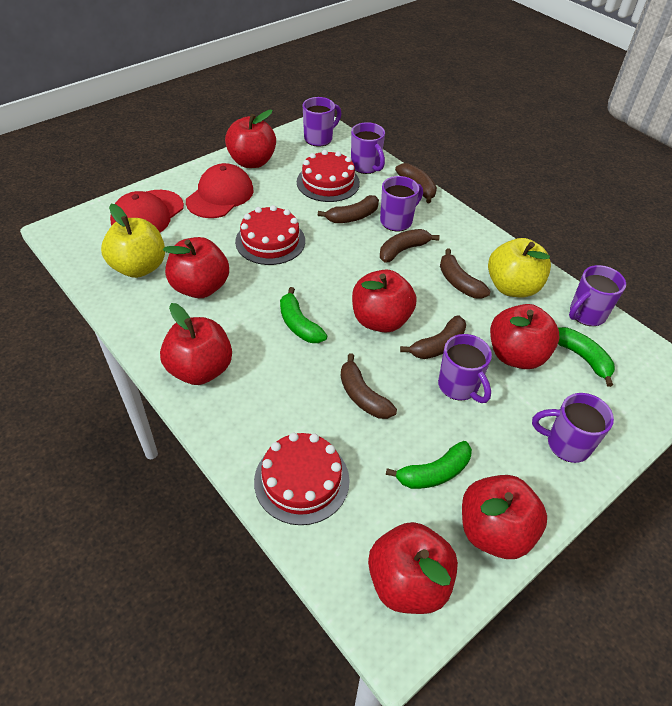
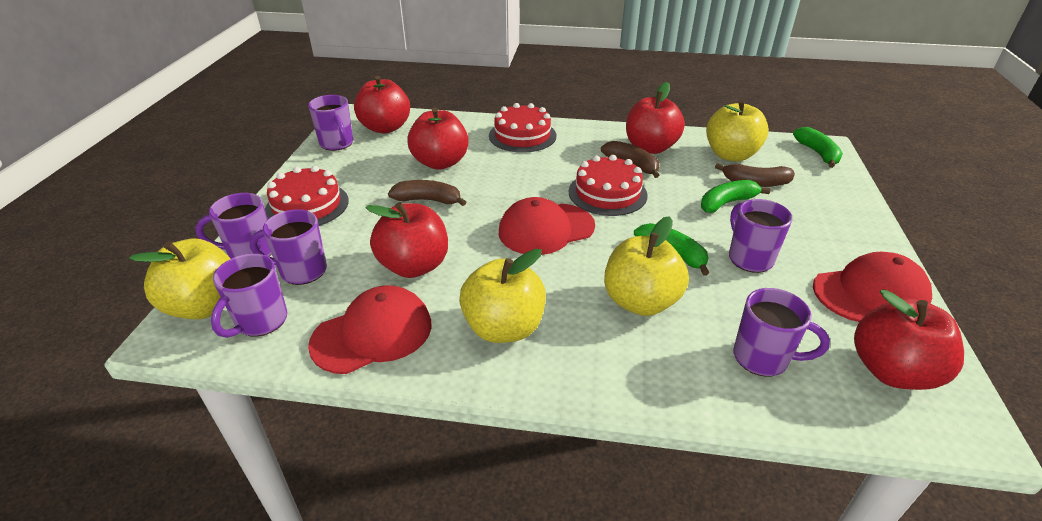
brown banana: 6 -> 3
red apple: 7 -> 5
red cap: 2 -> 3
yellow apple: 2 -> 4

